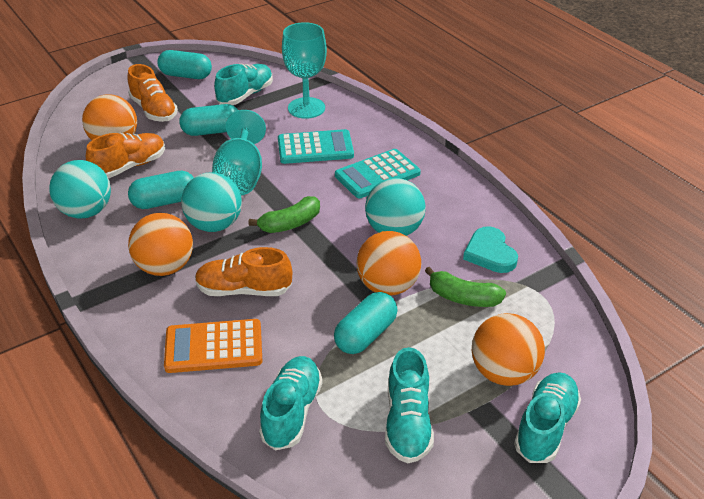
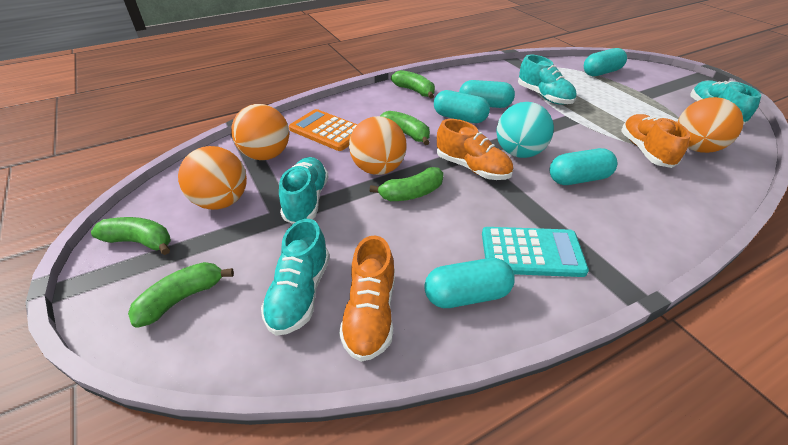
green banana: 2 -> 5
turquoise ball: 3 -> 1
turquoise calculator: 2 -> 1
turquoise capsule: 4 -> 5
turquoise goblet: 2 -> 0
turquoise heart: 1 -> 0

